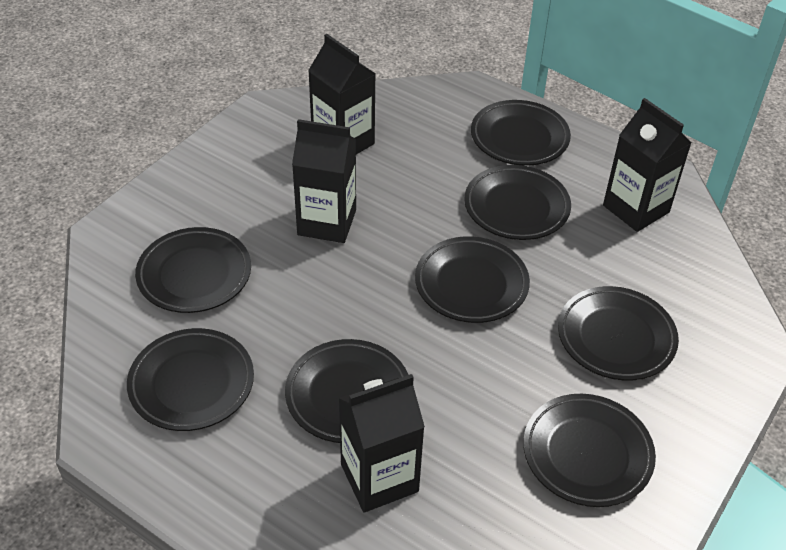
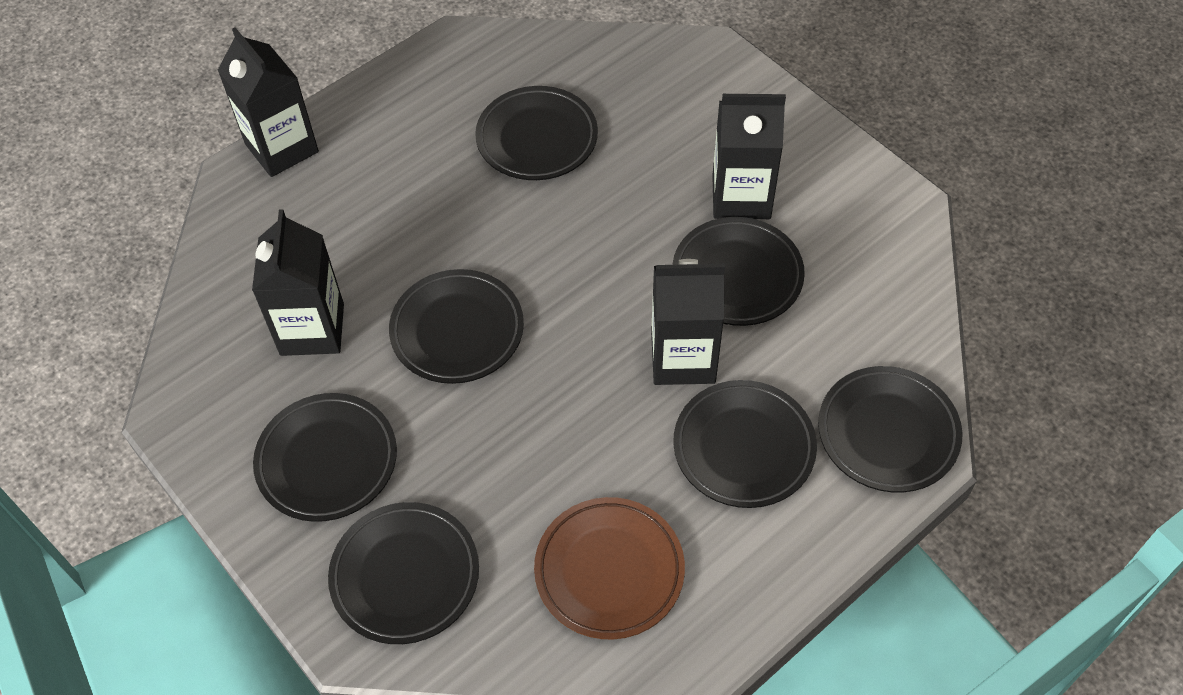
black plate: 8 -> 7
brown plate: 0 -> 1

